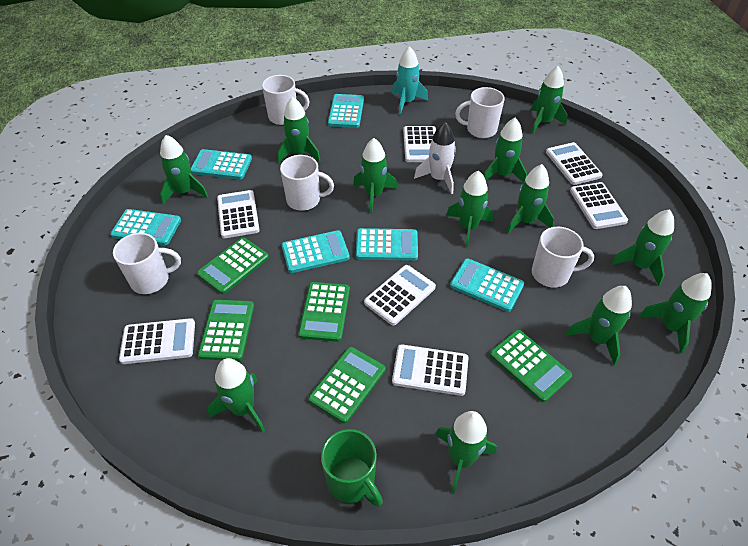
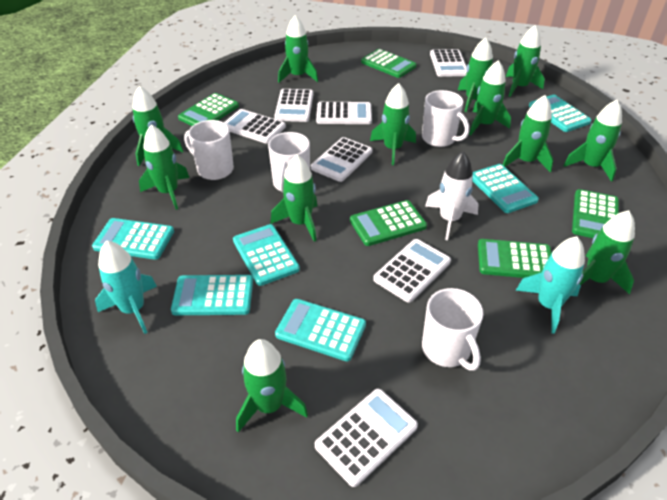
green mug: 1 -> 0
turquoise rocket: 1 -> 2
white mug: 5 -> 4

